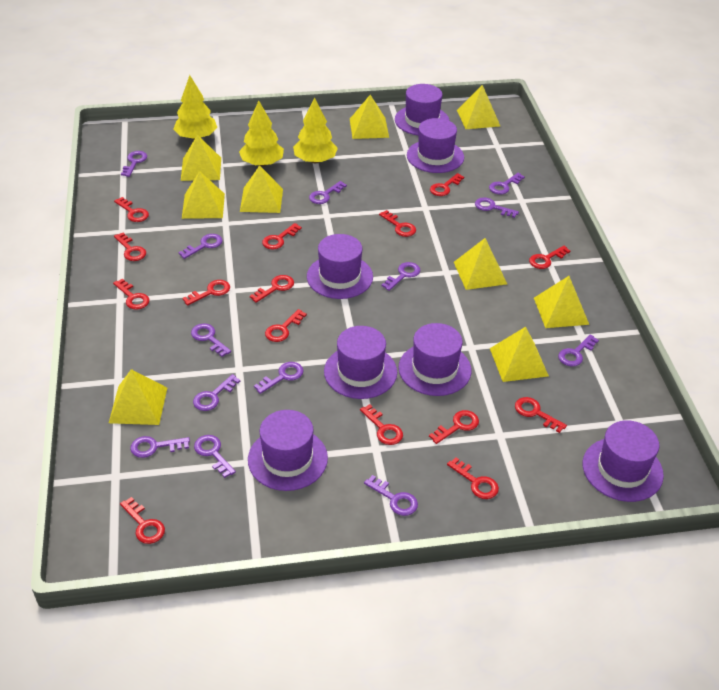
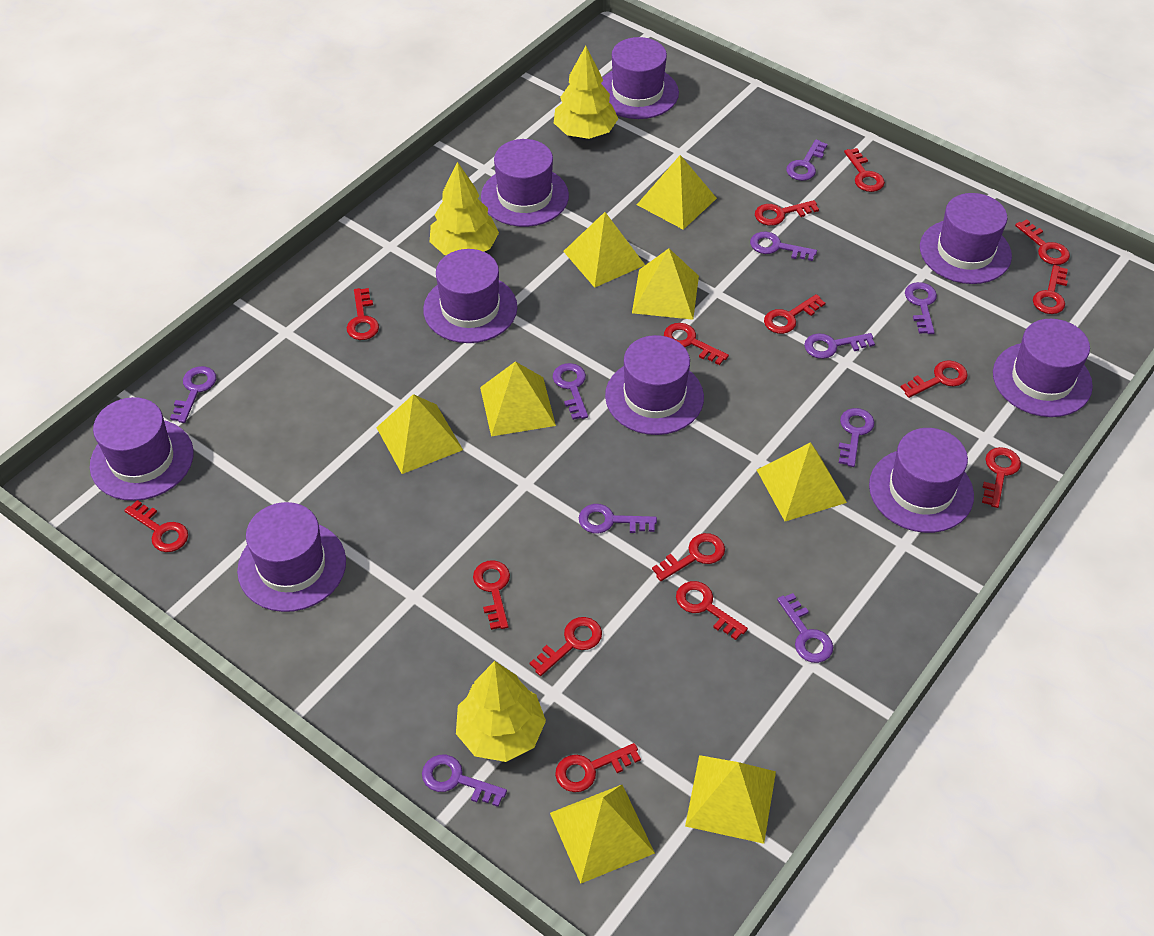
purple hat: 7 -> 9
purple key: 13 -> 10
yellow pyramid: 9 -> 8

